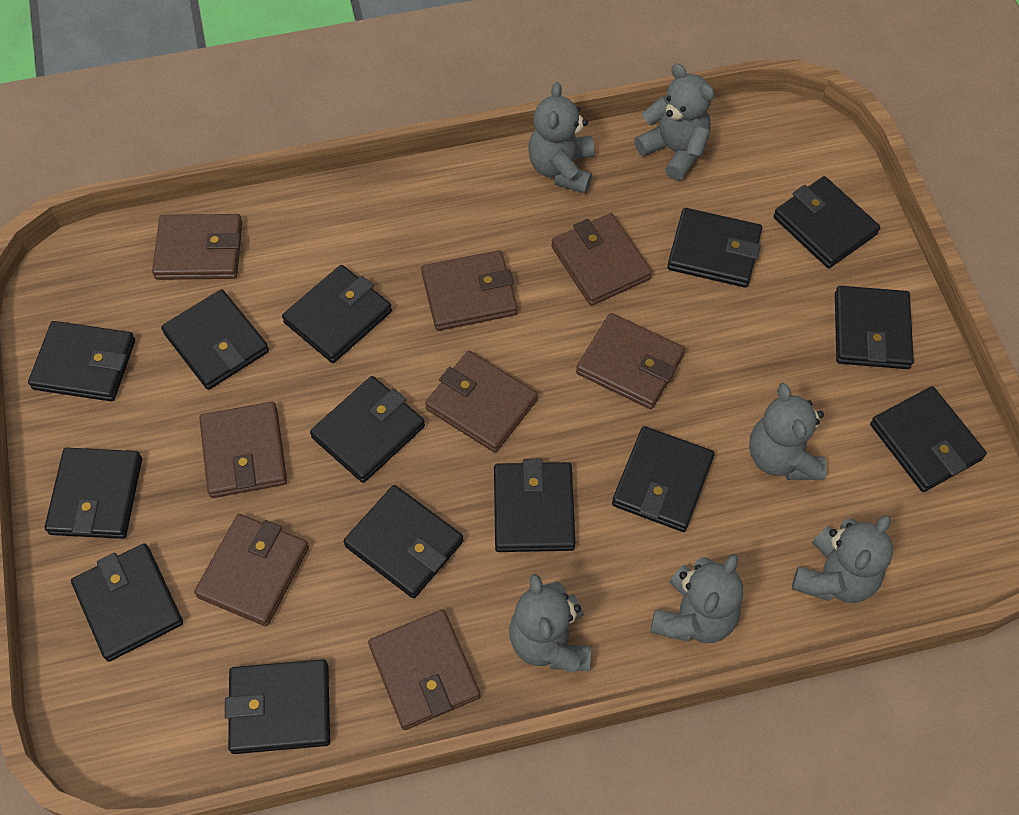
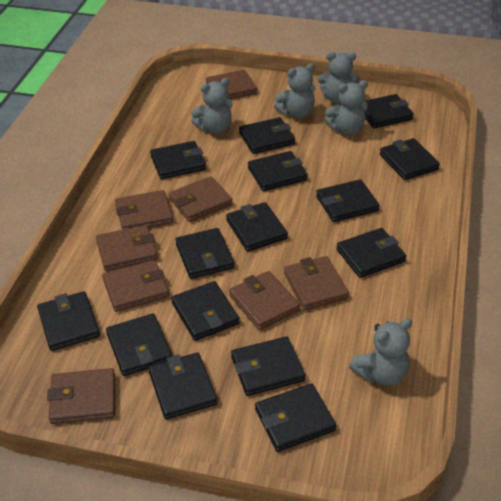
black wallet: 14 -> 15
grey teddy bear: 6 -> 5

